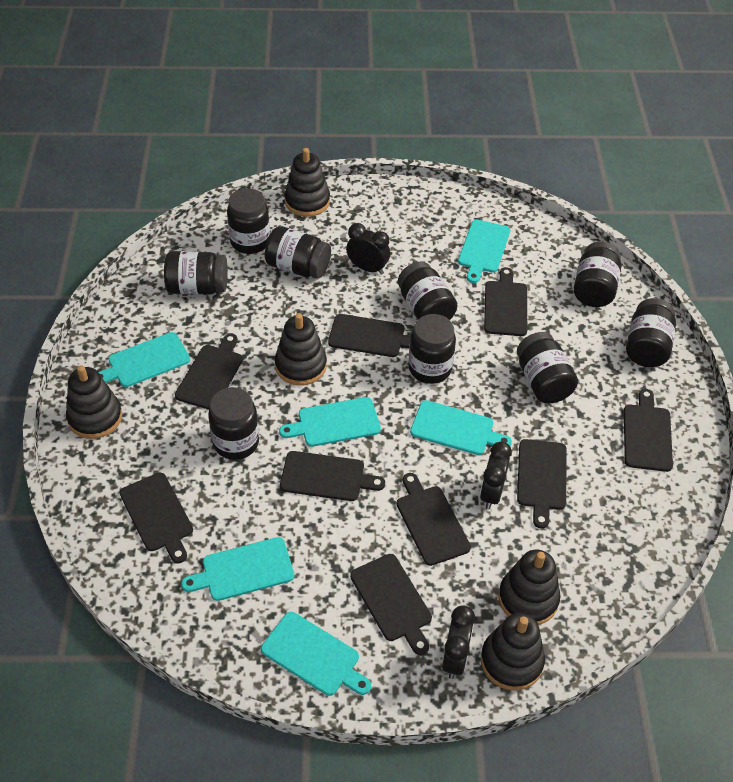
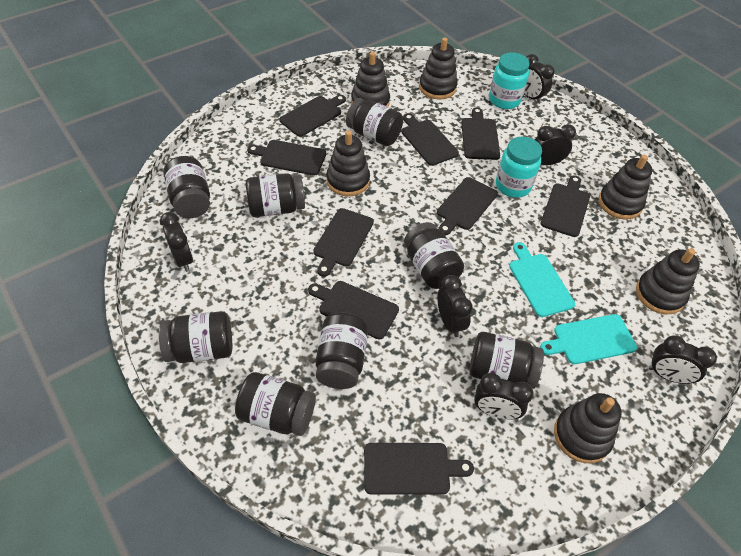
black clock: 3 -> 6
black jar: 9 -> 8
black stacking toy: 5 -> 6
turquoise cutting board: 6 -> 2
turquoise jar: 0 -> 2

